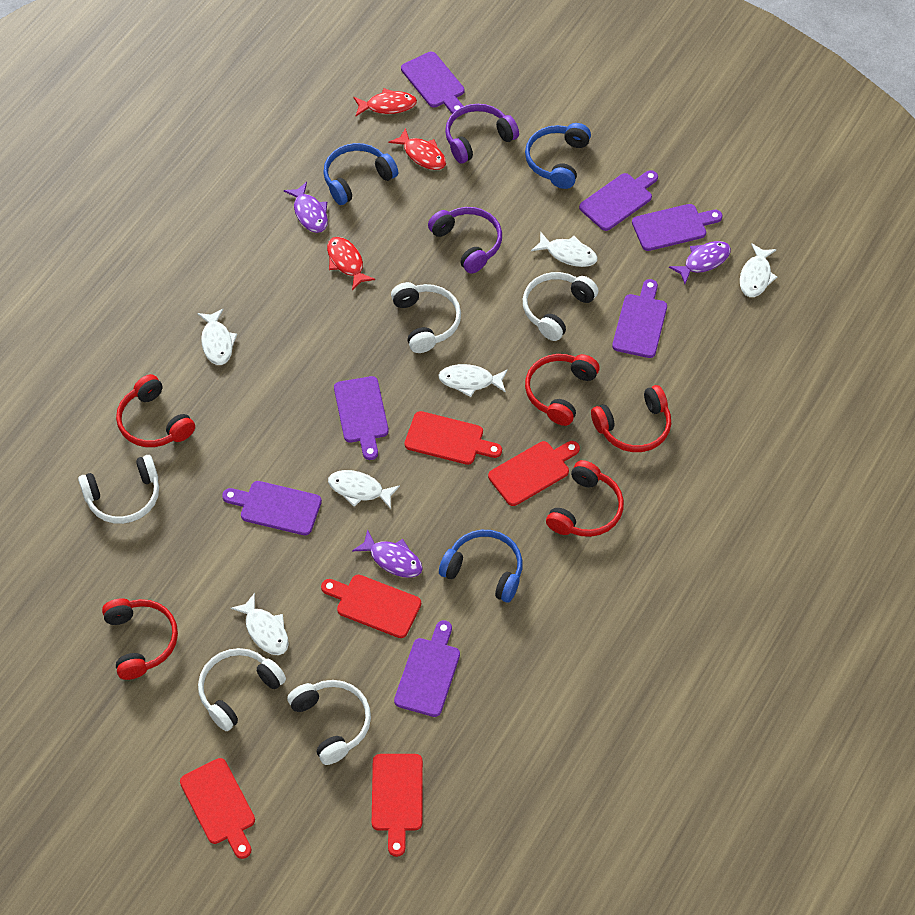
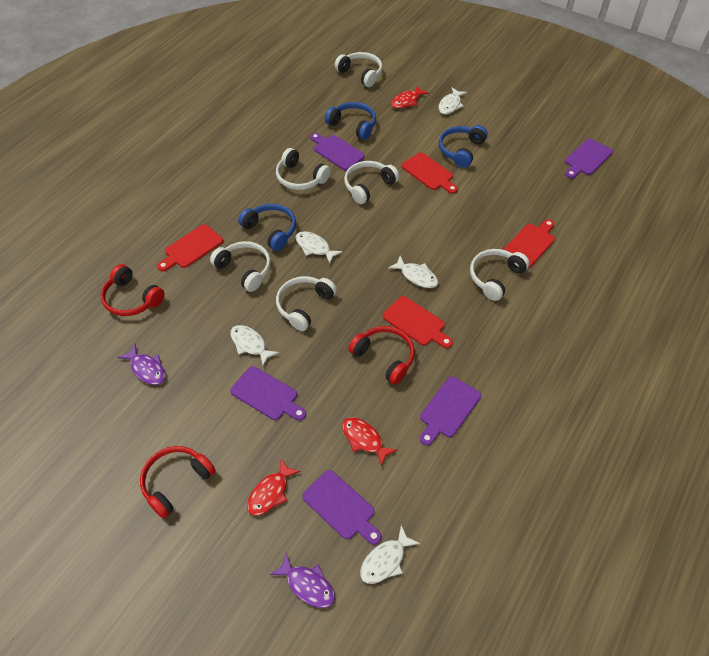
purple cutting board: 7 -> 5
purple fish: 3 -> 2
purple headphones: 2 -> 0
red cutting board: 5 -> 4
red headphones: 5 -> 3
white fish: 6 -> 5
white headphones: 5 -> 6

